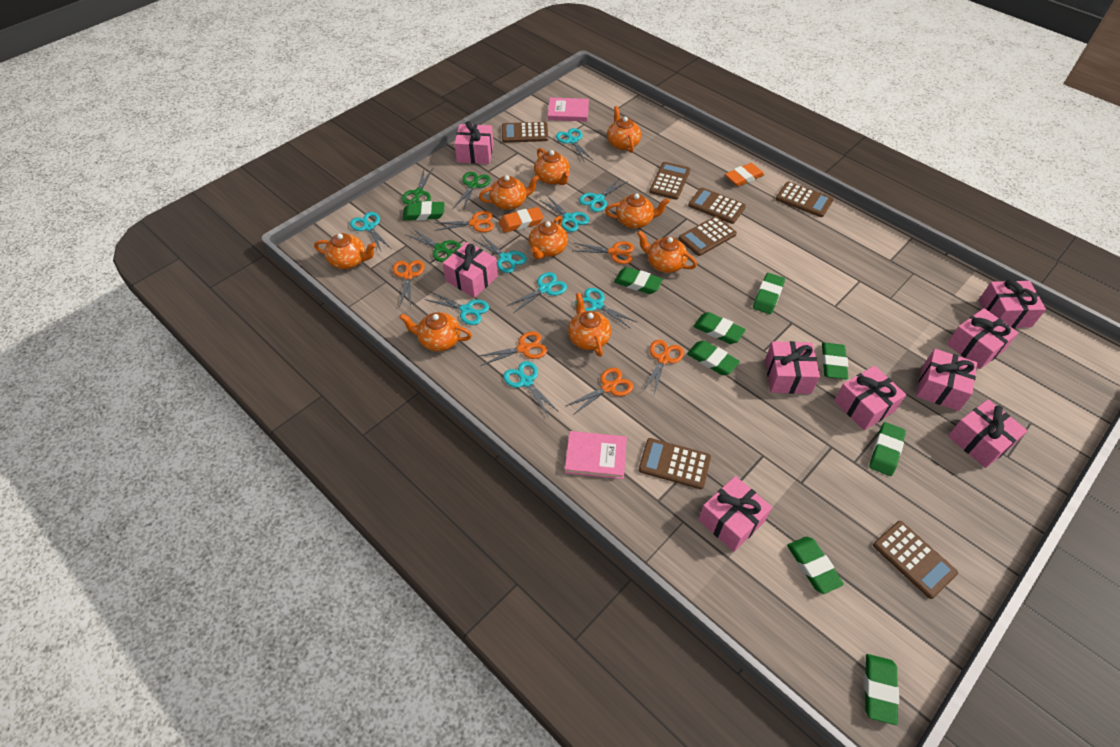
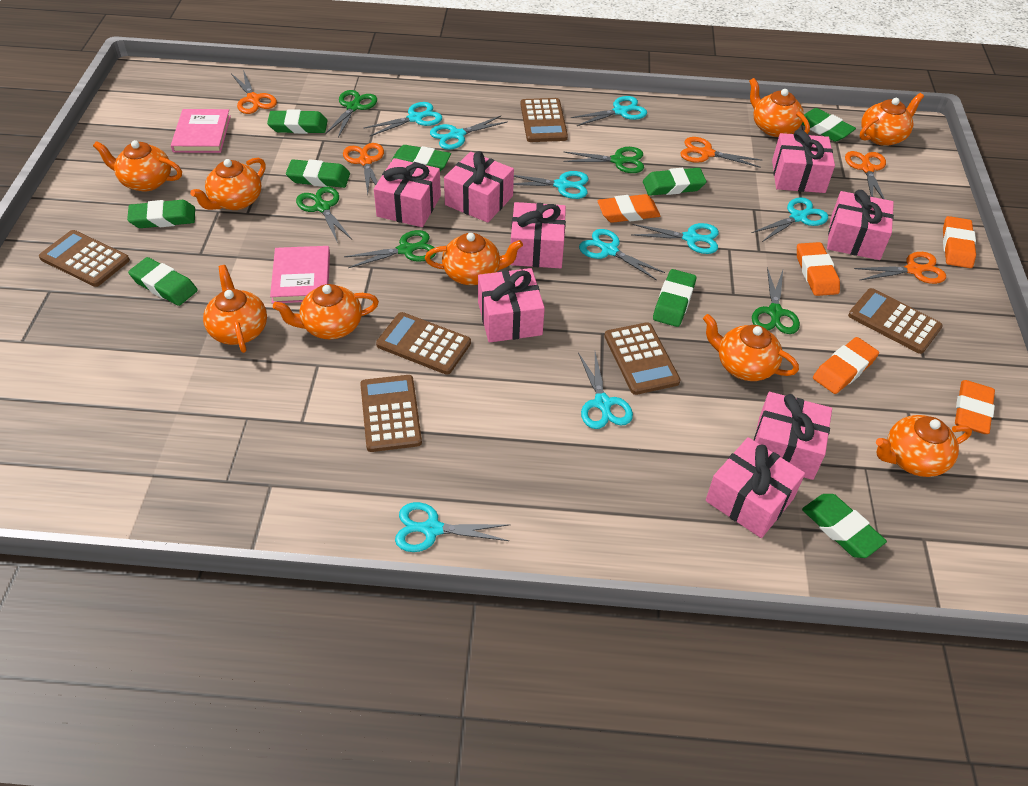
brown calculator: 7 -> 6
green scissors: 3 -> 5
orange eraser: 2 -> 5
orange scissors: 6 -> 5
pink gift: 9 -> 8

